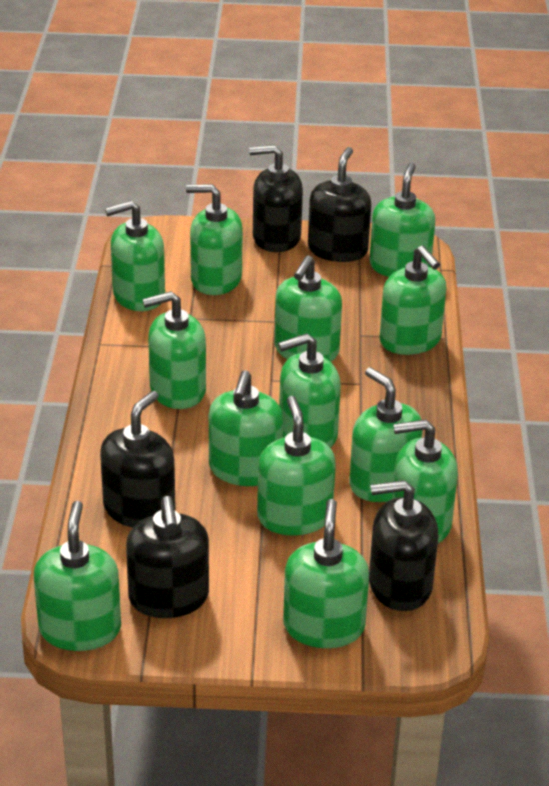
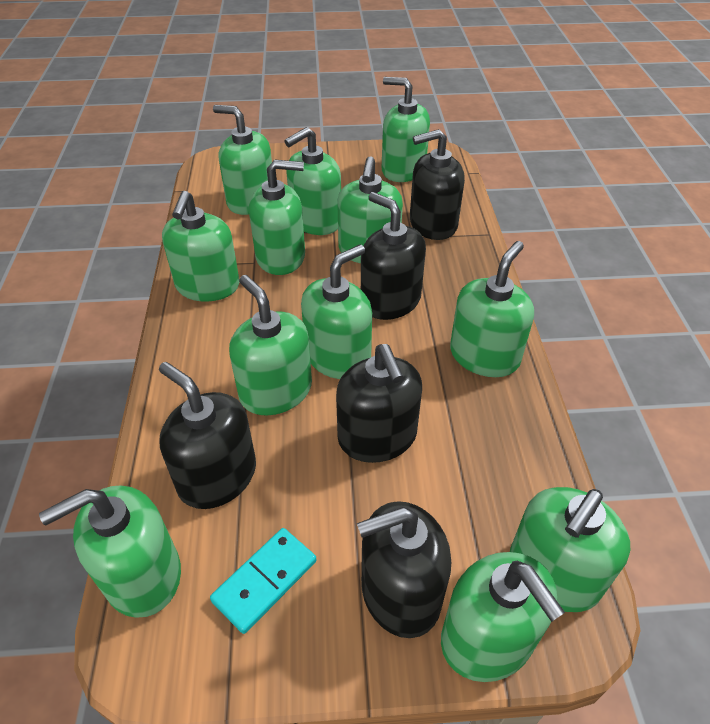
green soap dispenser: 13 -> 12
turquoise domino: 0 -> 1

